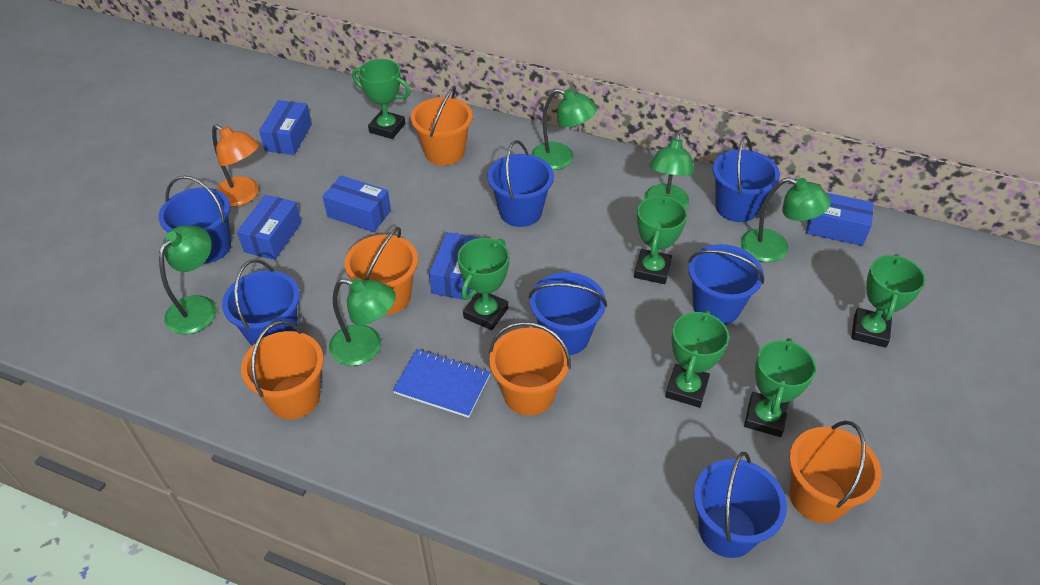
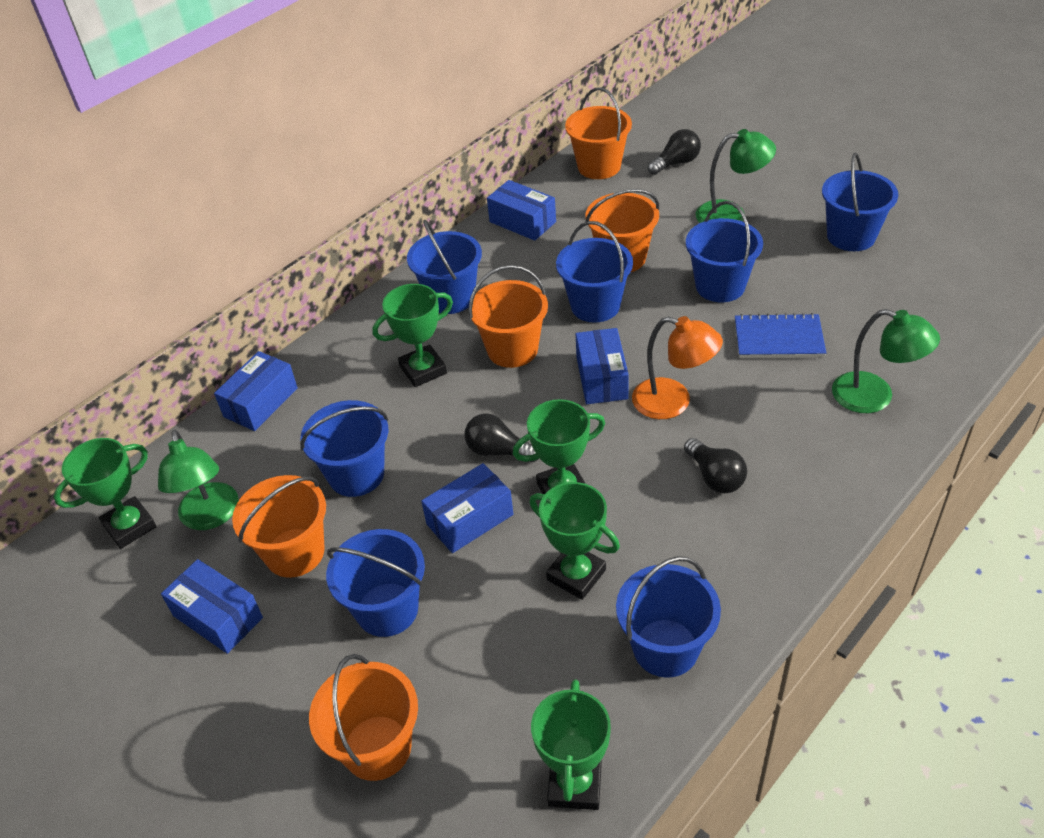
black light bulb: 0 -> 3
green lamp: 5 -> 3
green trophy: 6 -> 5

